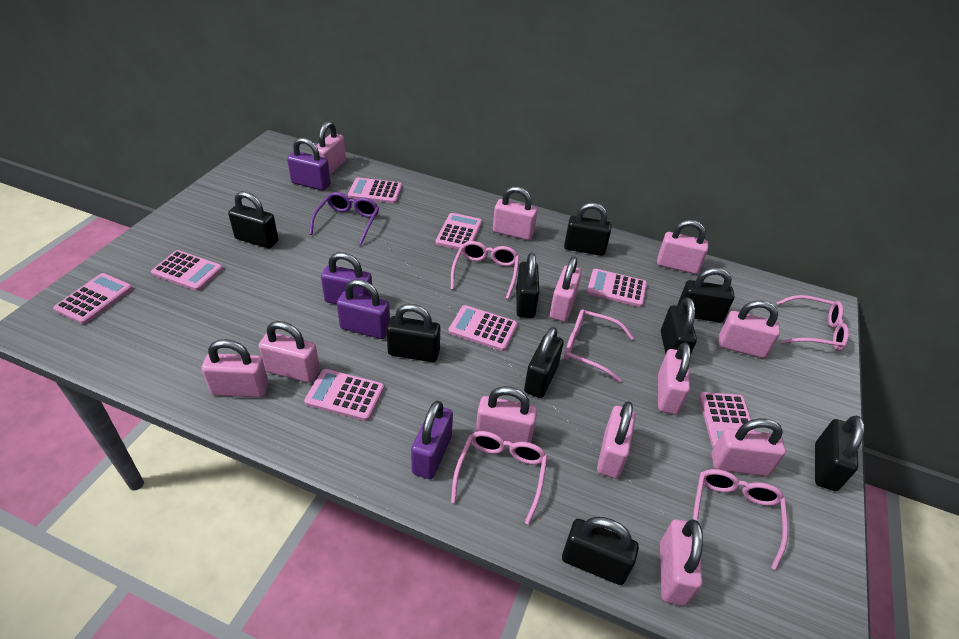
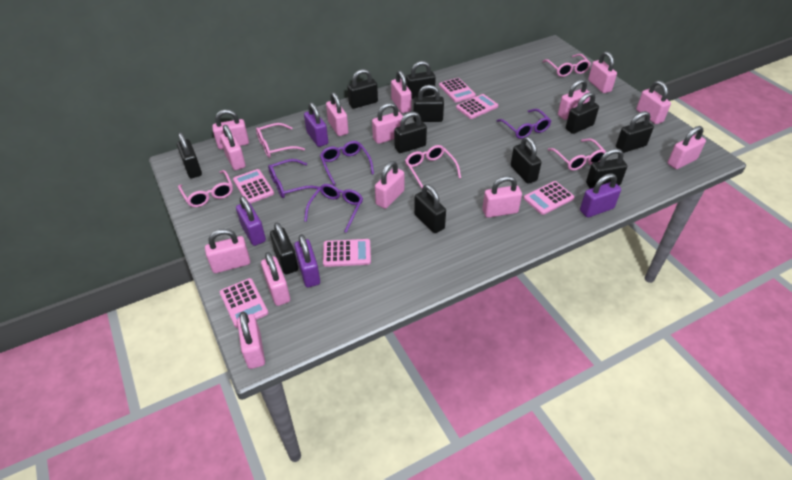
black padlock: 9 -> 11
pink calculator: 8 -> 6
pink padlock: 12 -> 14
purple glasses: 1 -> 4

